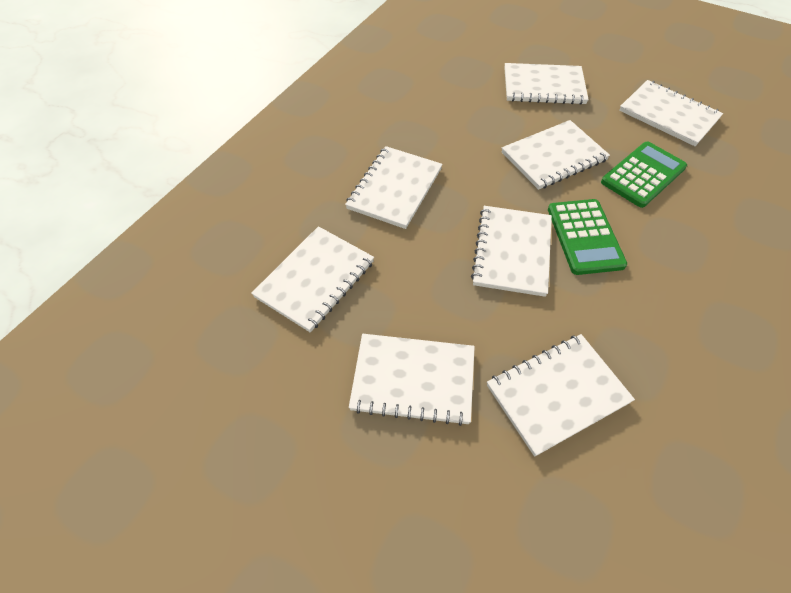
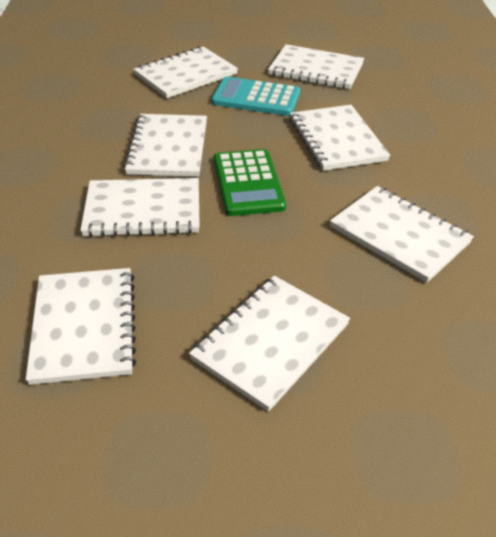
green calculator: 2 -> 1
turquoise calculator: 0 -> 1

